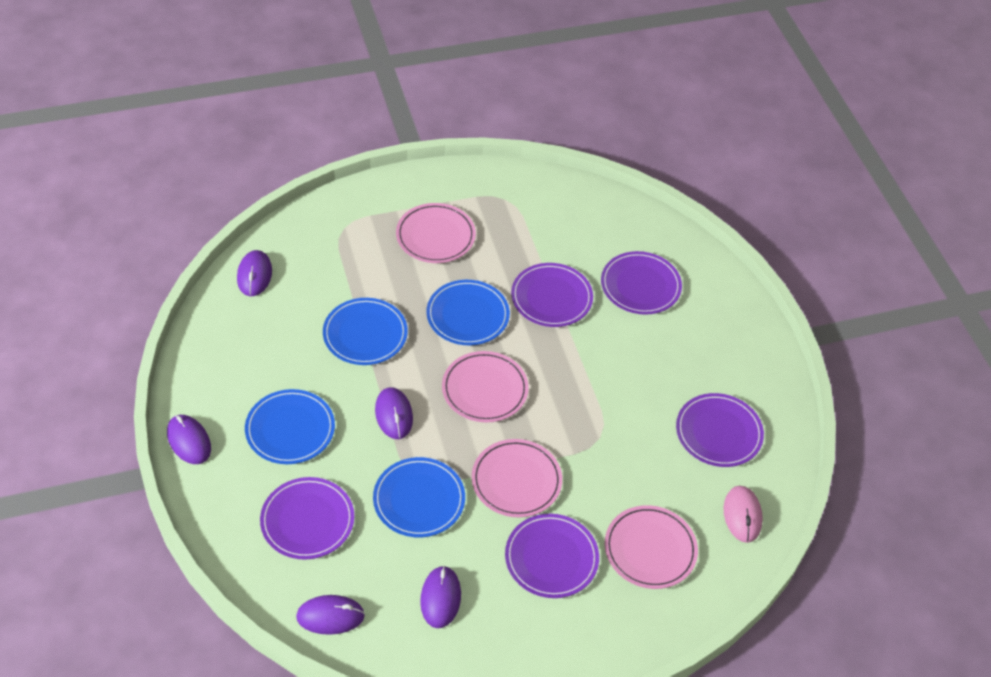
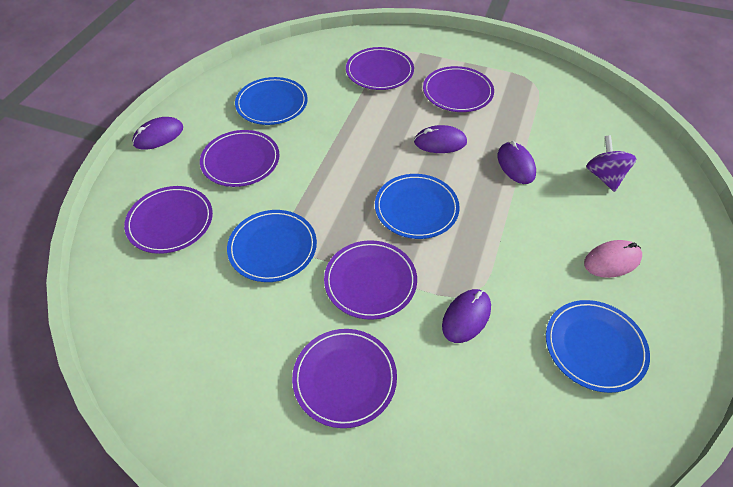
pink plate: 4 -> 0
purple mouse: 5 -> 4
purple plate: 5 -> 6
purple spinning top: 0 -> 1

